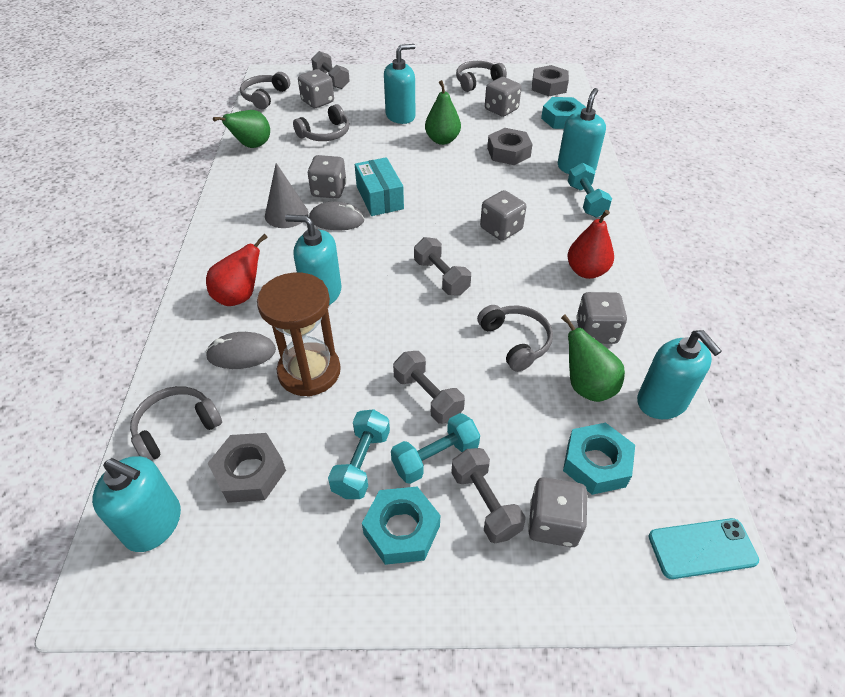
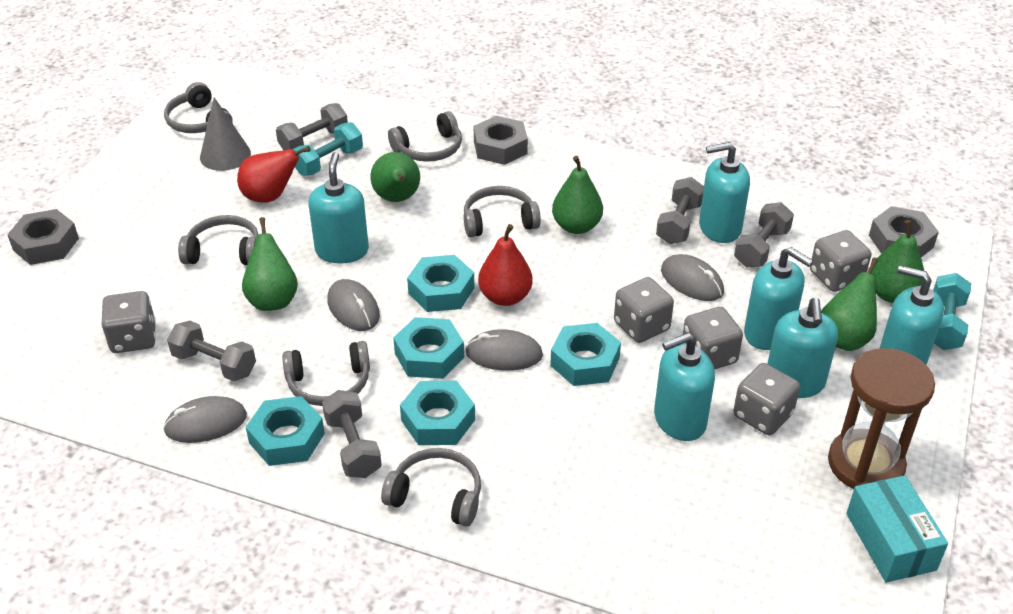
green pear: 3 -> 5
grey dice: 6 -> 5
grey dumbbell: 4 -> 5
grey headphones: 5 -> 6
grey mouse: 2 -> 4
turquoise dumbbell: 3 -> 2
turquoise nut: 3 -> 5
turquoise phone: 1 -> 0
turquoise soap dispenser: 5 -> 6

